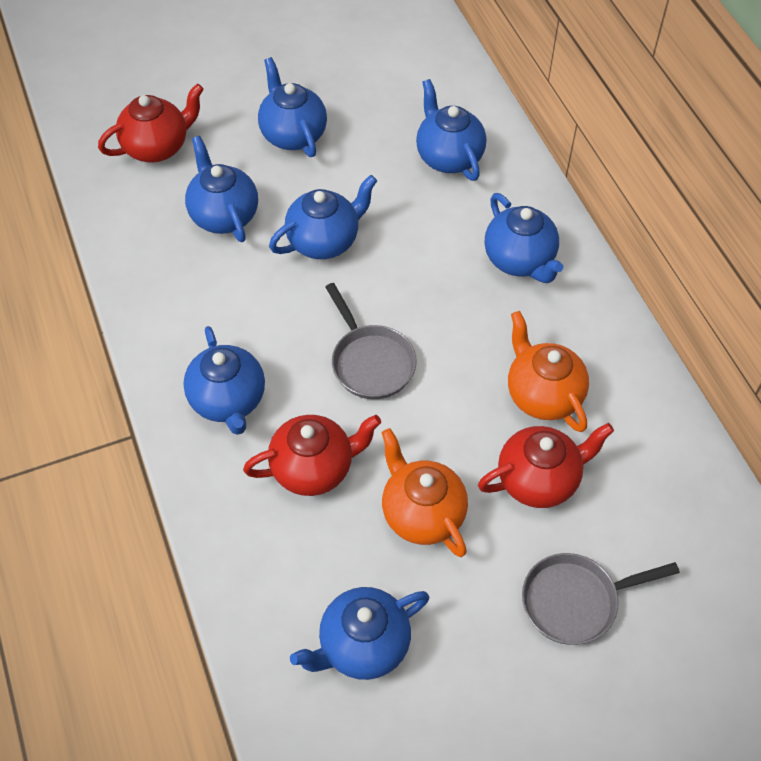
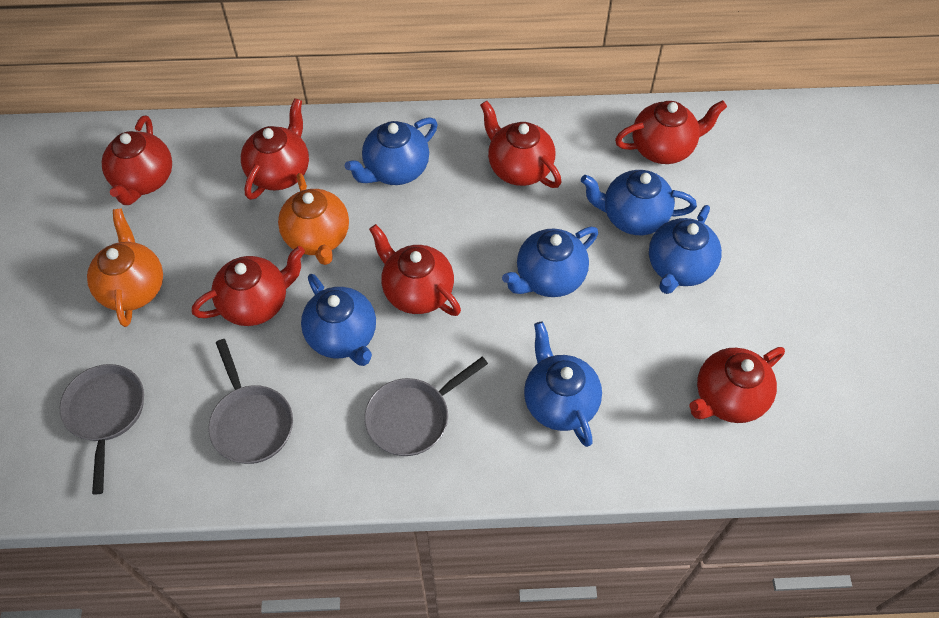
blue teapot: 7 -> 6
grey pan: 2 -> 3
red teapot: 3 -> 7

